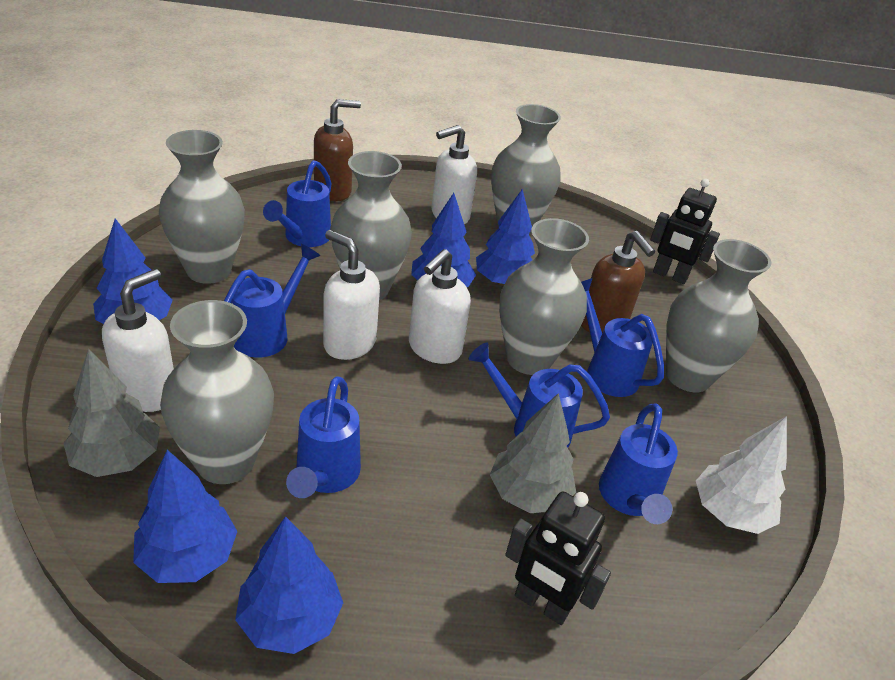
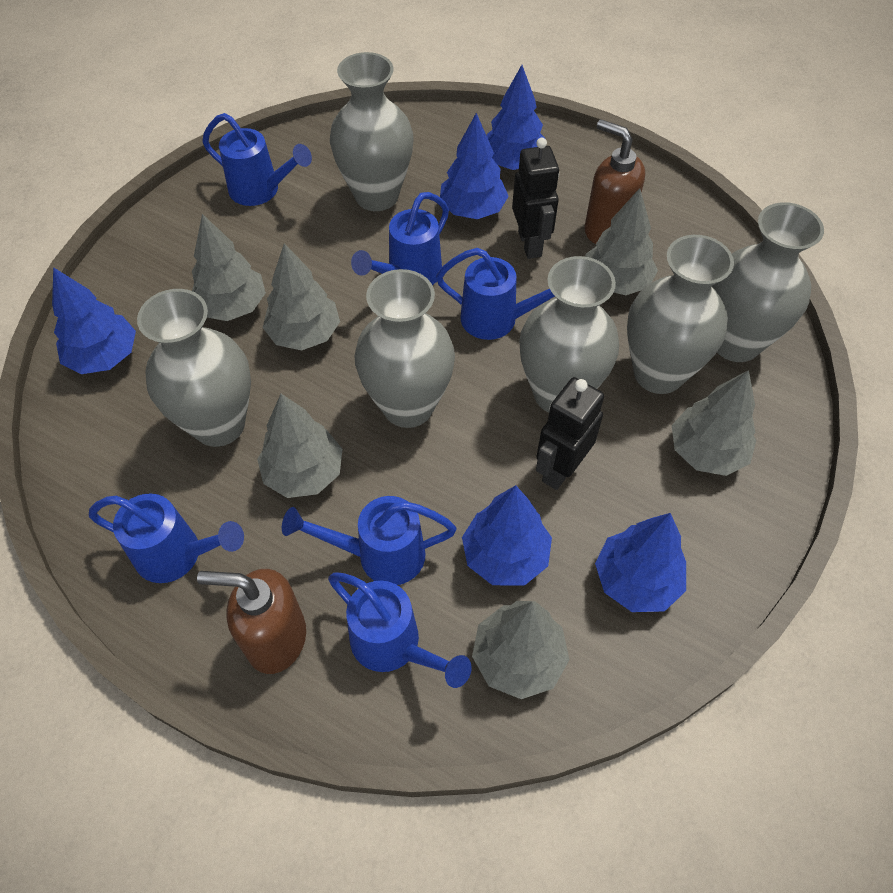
grey tree: 2 -> 6
white soap dispenser: 4 -> 0
white tree: 1 -> 0

